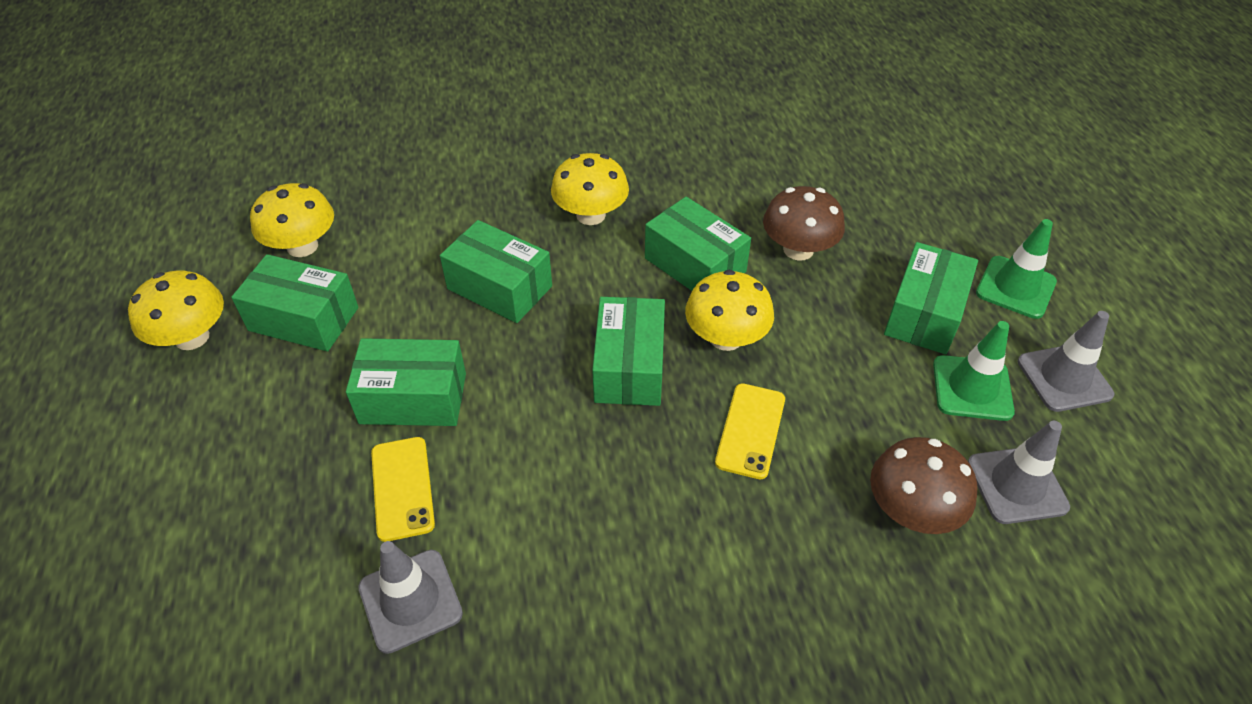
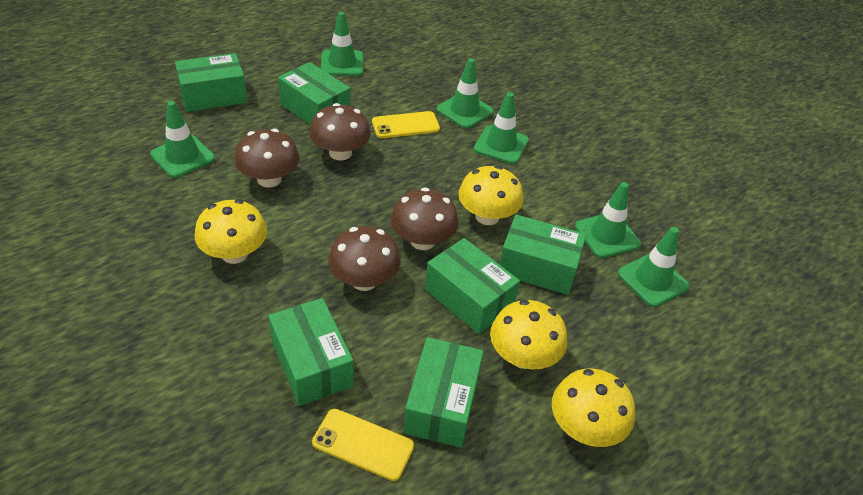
brown mushroom: 2 -> 4
green traffic cone: 2 -> 6
grey traffic cone: 3 -> 0

